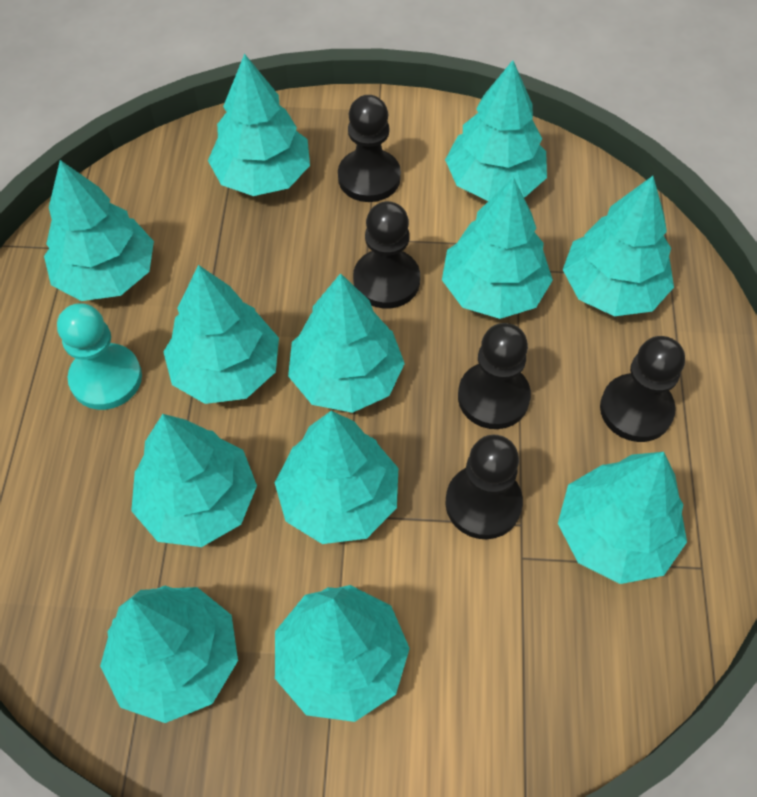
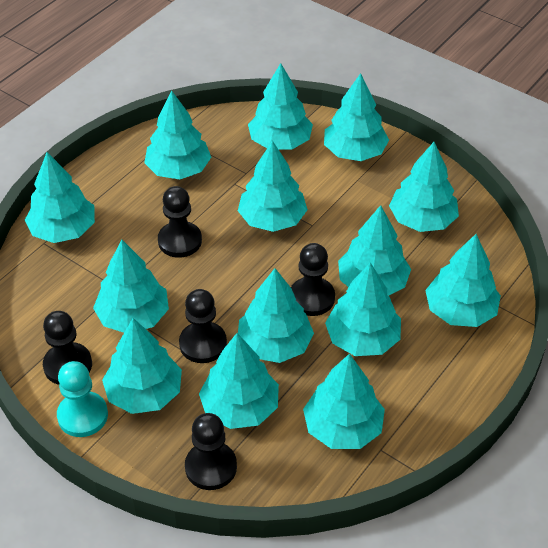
turquoise tree: 12 -> 14

